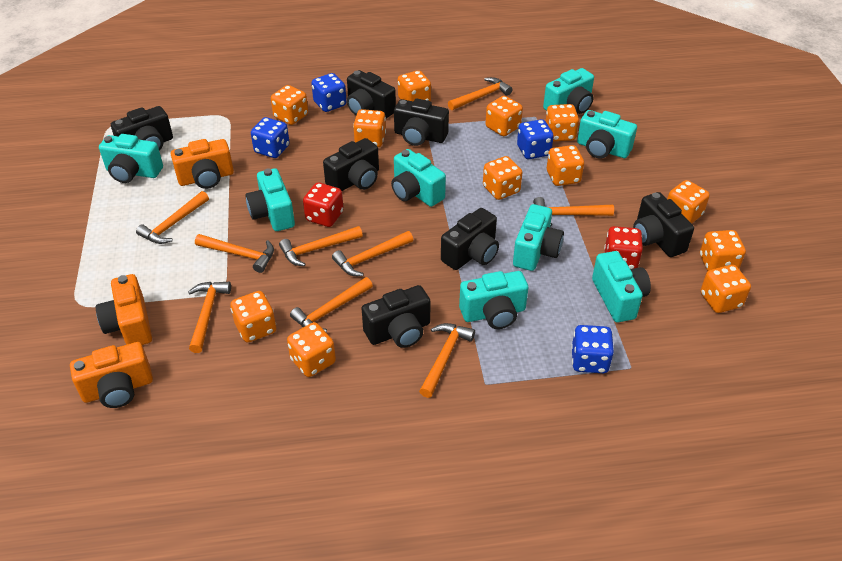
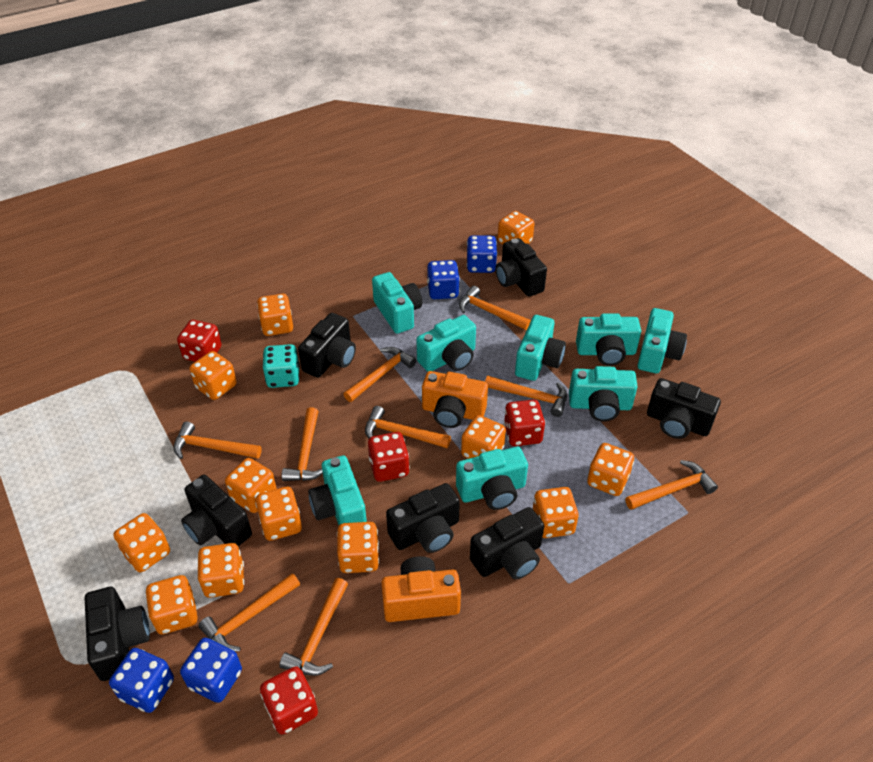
orange camera: 3 -> 2
red dice: 2 -> 4
turquoise dice: 0 -> 1

